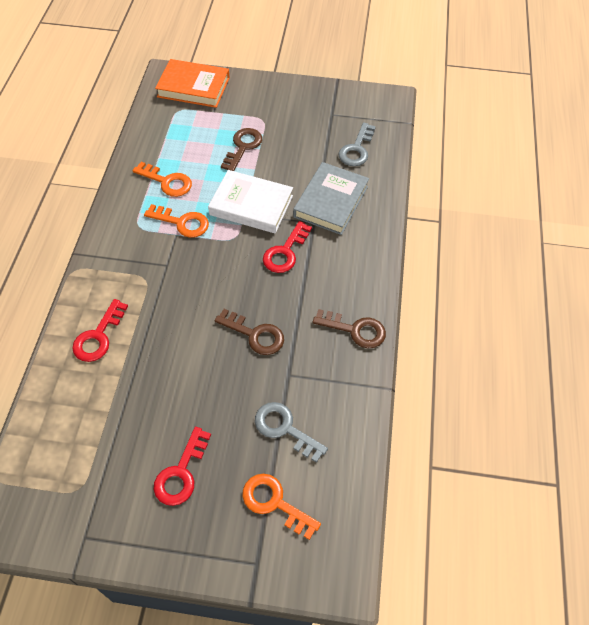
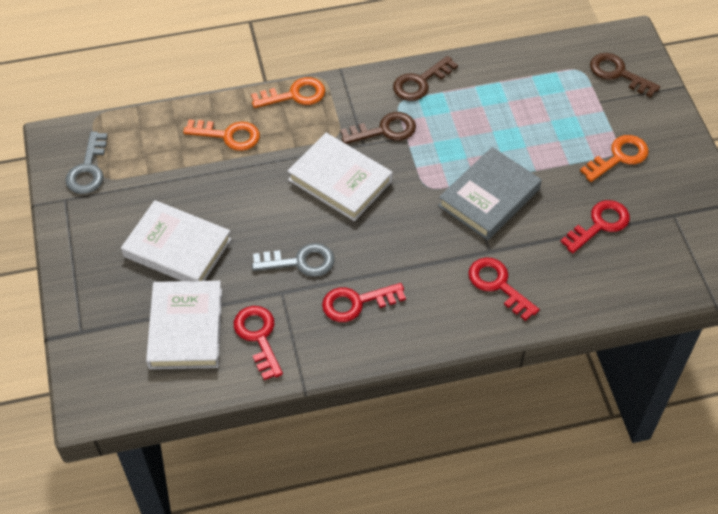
orange book: 1 -> 0
red key: 3 -> 4
white book: 1 -> 3

